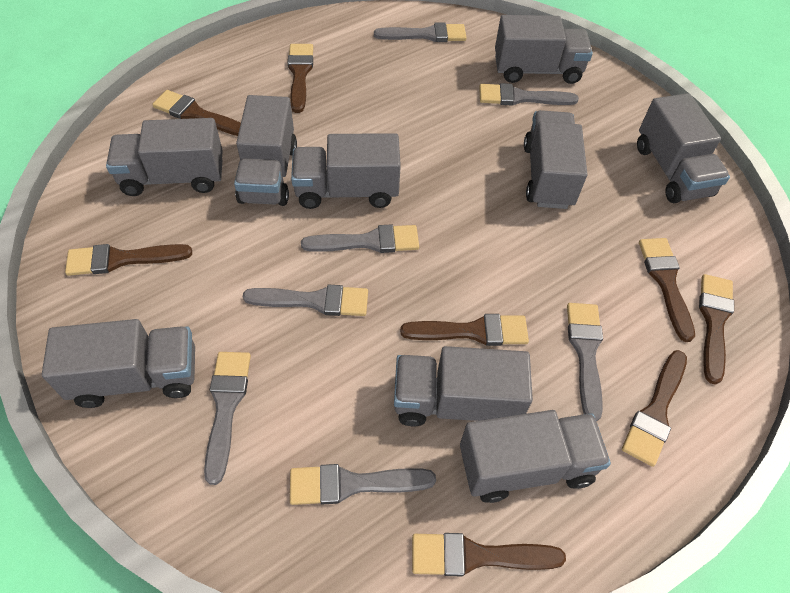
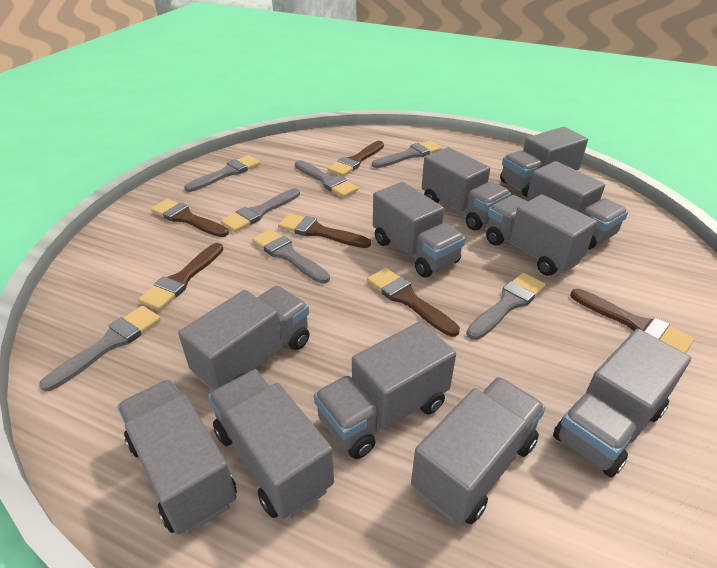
brown brush: 8 -> 6
grey truck: 9 -> 11

